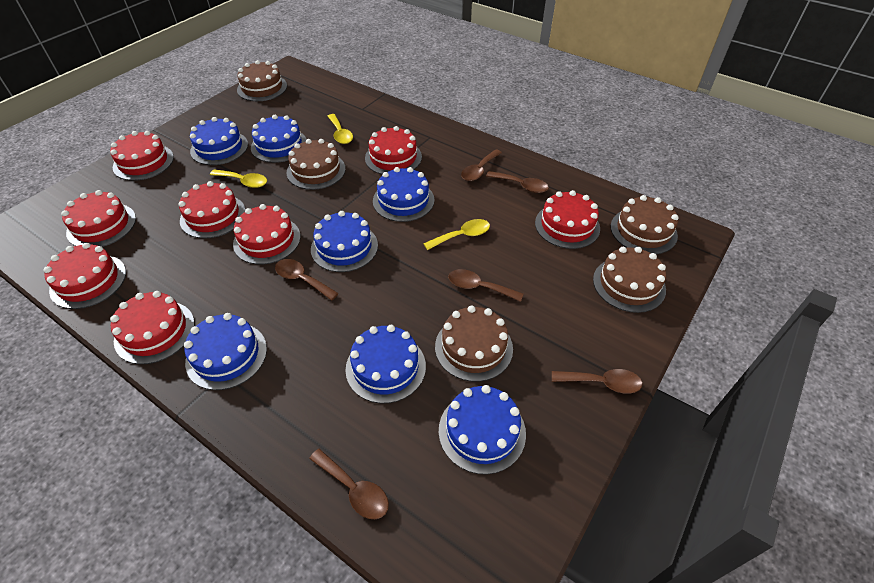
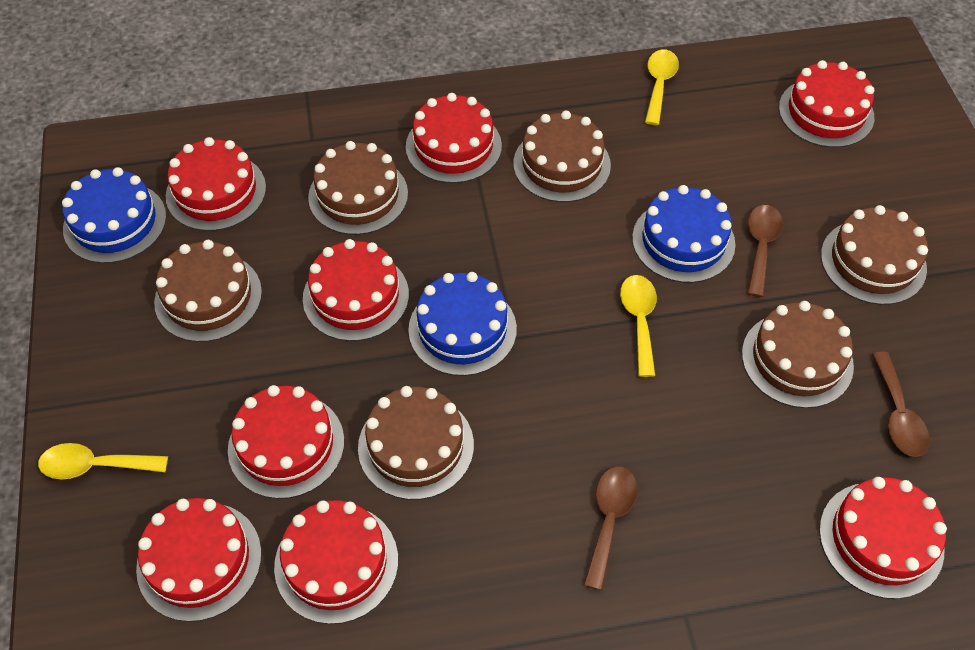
blue cake: 7 -> 3
brown cake: 5 -> 6
brown spoon: 6 -> 3

